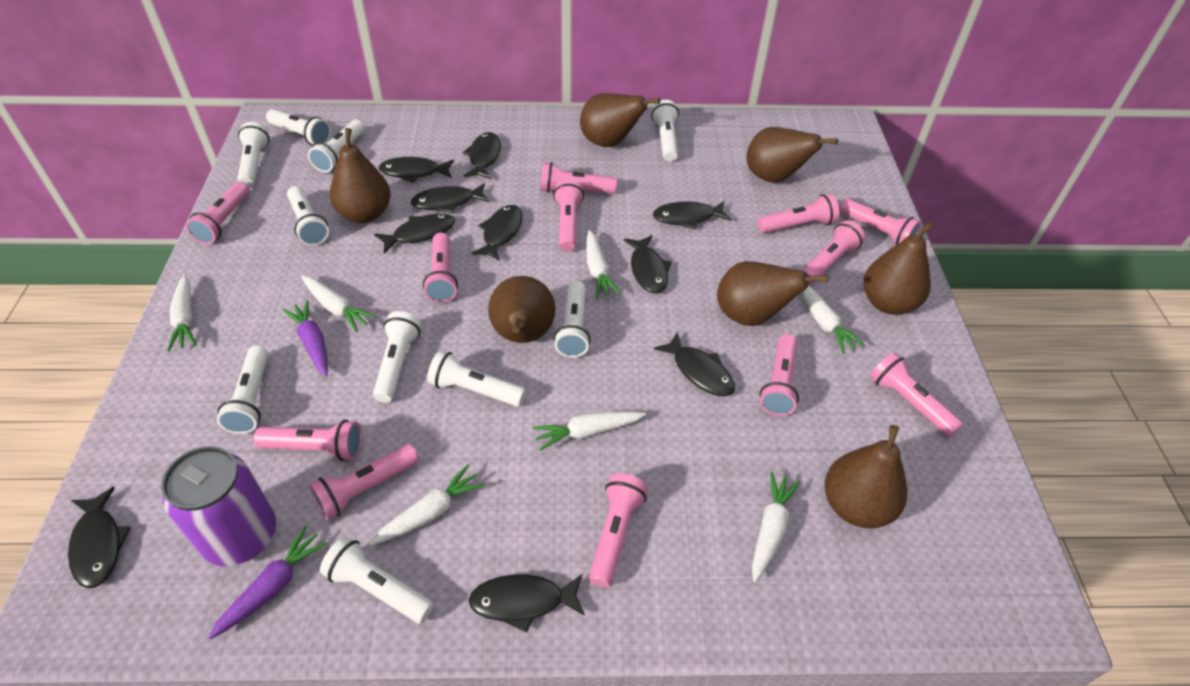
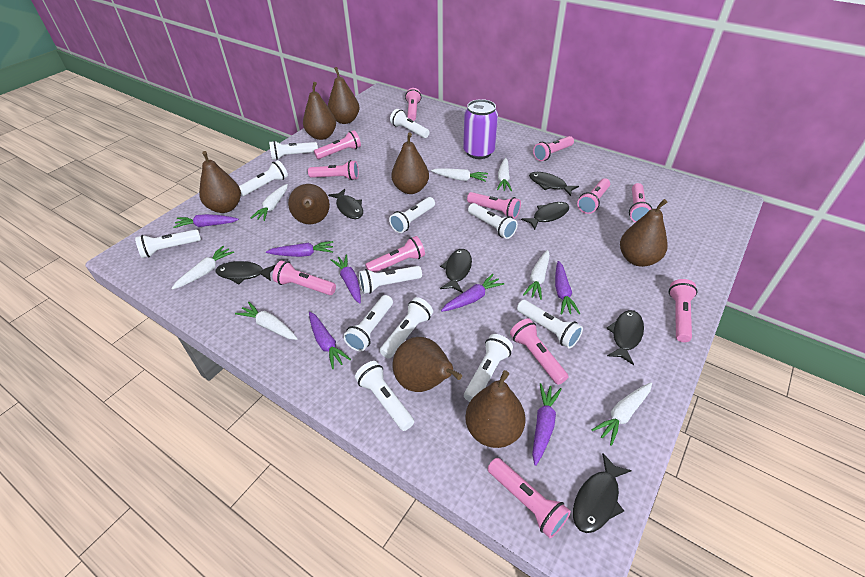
black fish: 10 -> 7
brown pear: 7 -> 8
purple carrot: 2 -> 7
white flashlight: 10 -> 12

